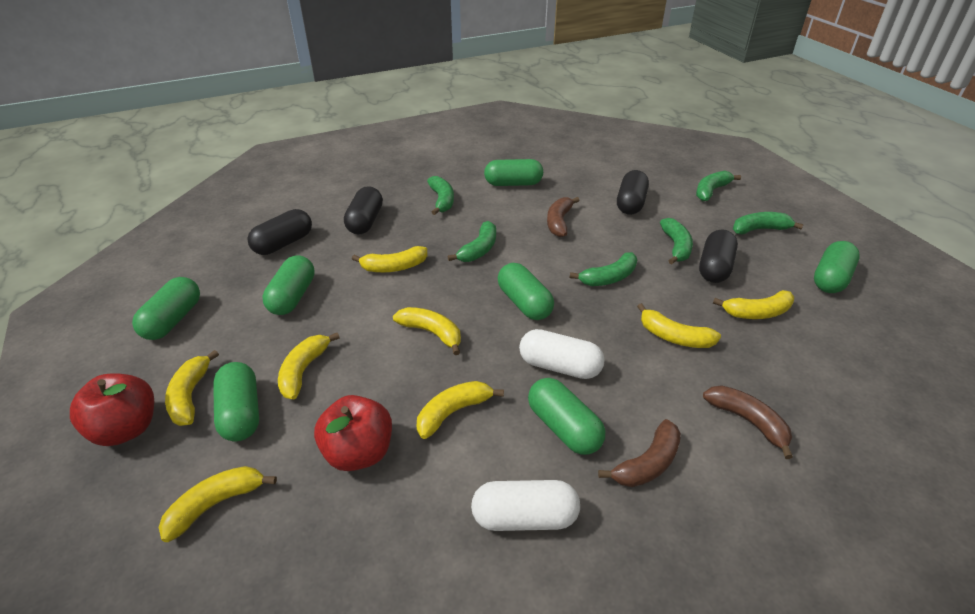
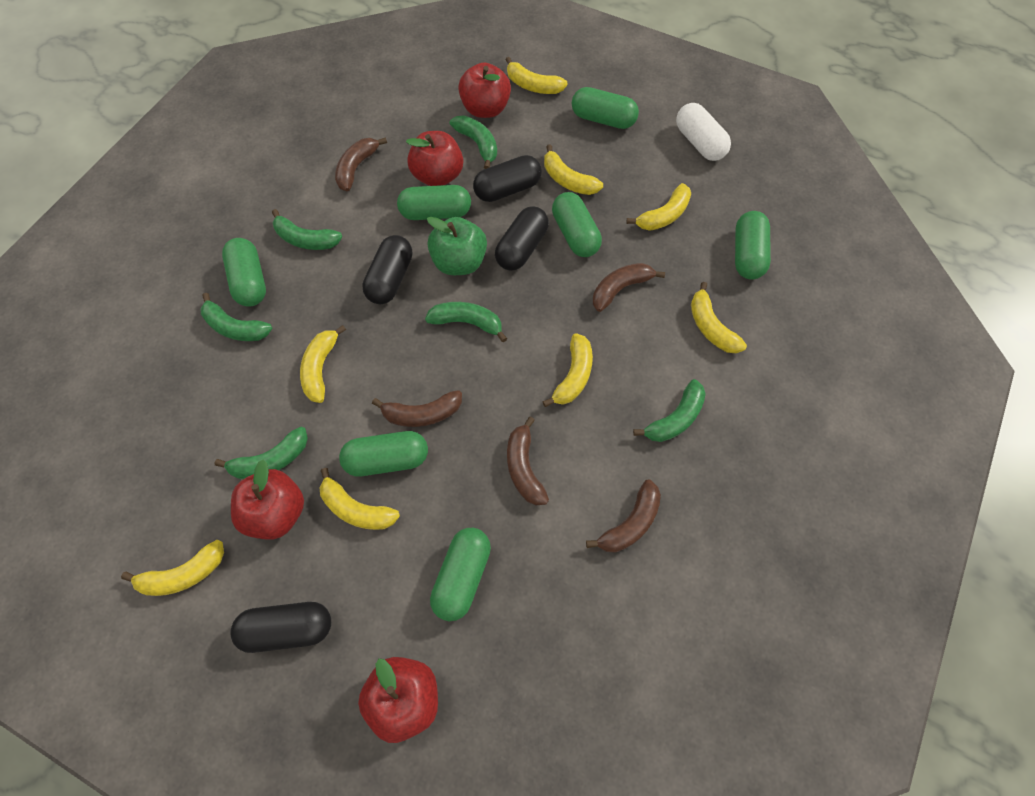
brown banana: 3 -> 5
green apple: 0 -> 1
red apple: 2 -> 4
white capsule: 2 -> 1

